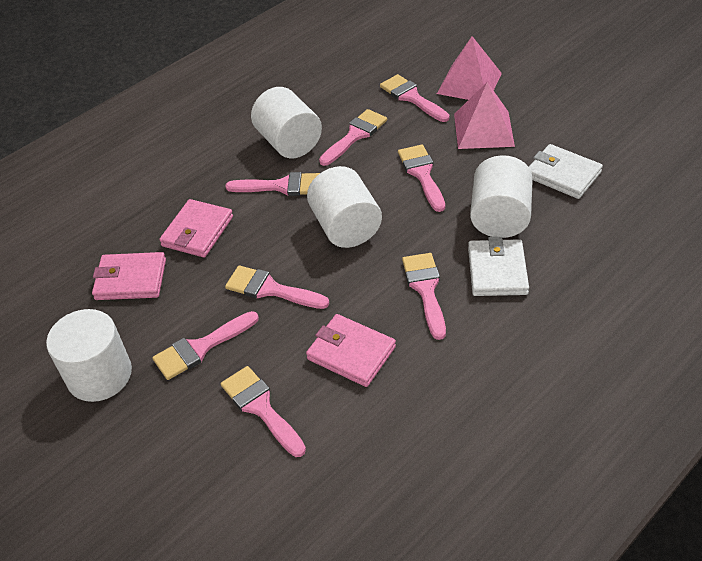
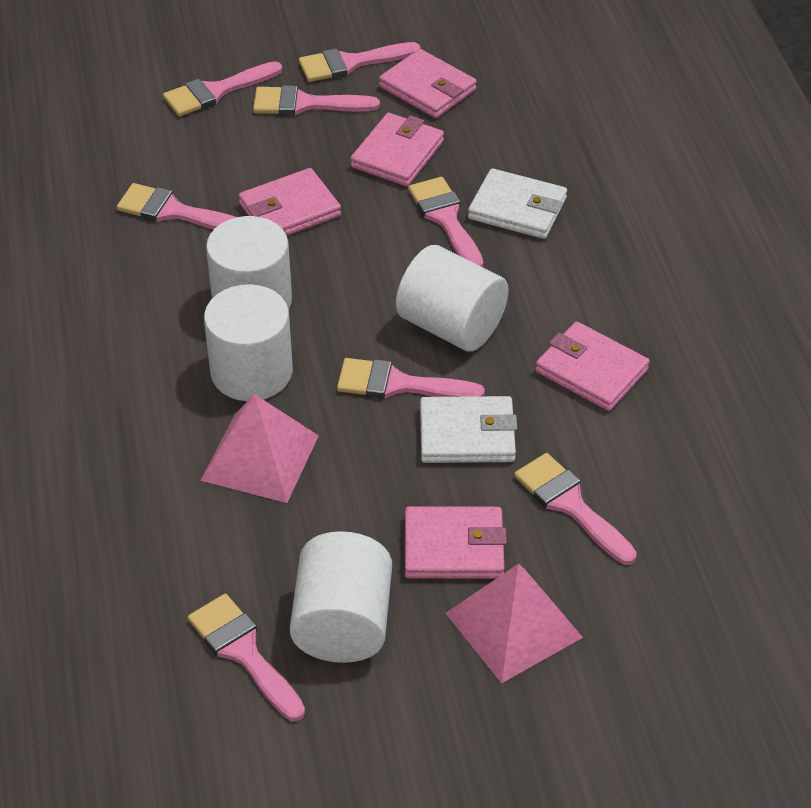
pink wallet: 3 -> 5

